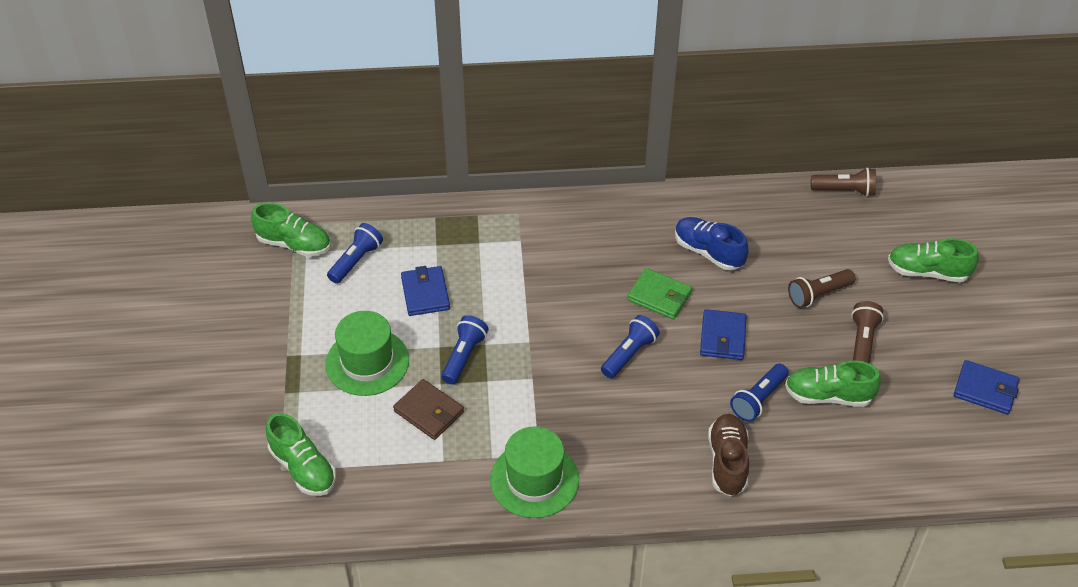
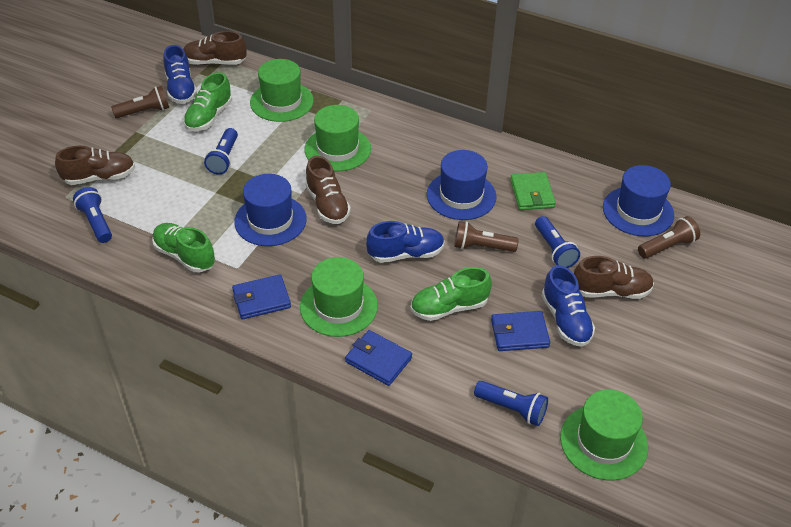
blue hat: 0 -> 3
blue shoe: 1 -> 3
brown shoe: 1 -> 4
brown wallet: 1 -> 0
green hat: 2 -> 4
green shoe: 4 -> 3

